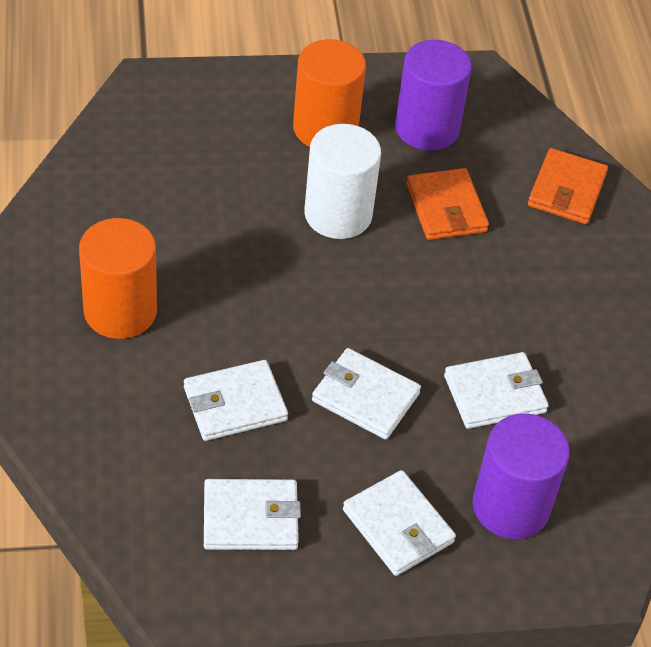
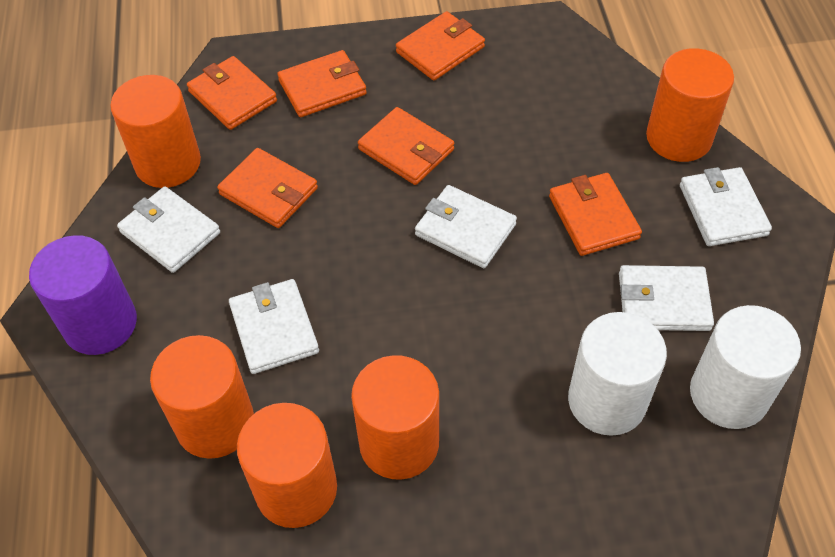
orange cylinder: 2 -> 5
orange wallet: 2 -> 6
purple cylinder: 2 -> 1
white cylinder: 1 -> 2

